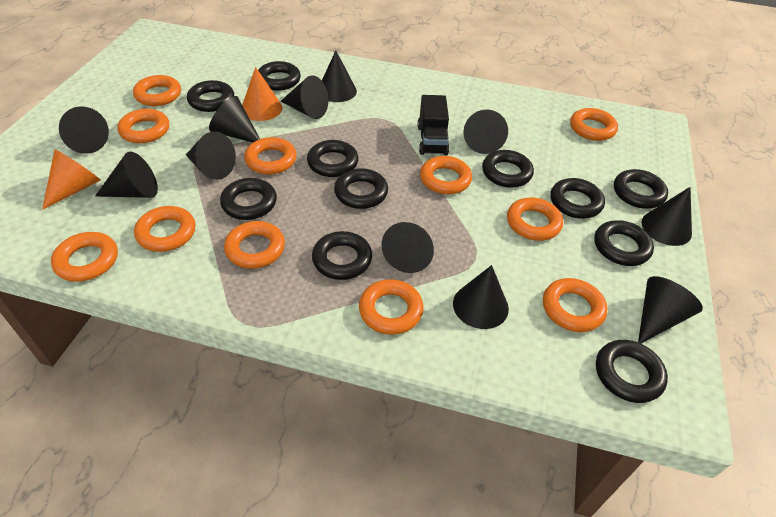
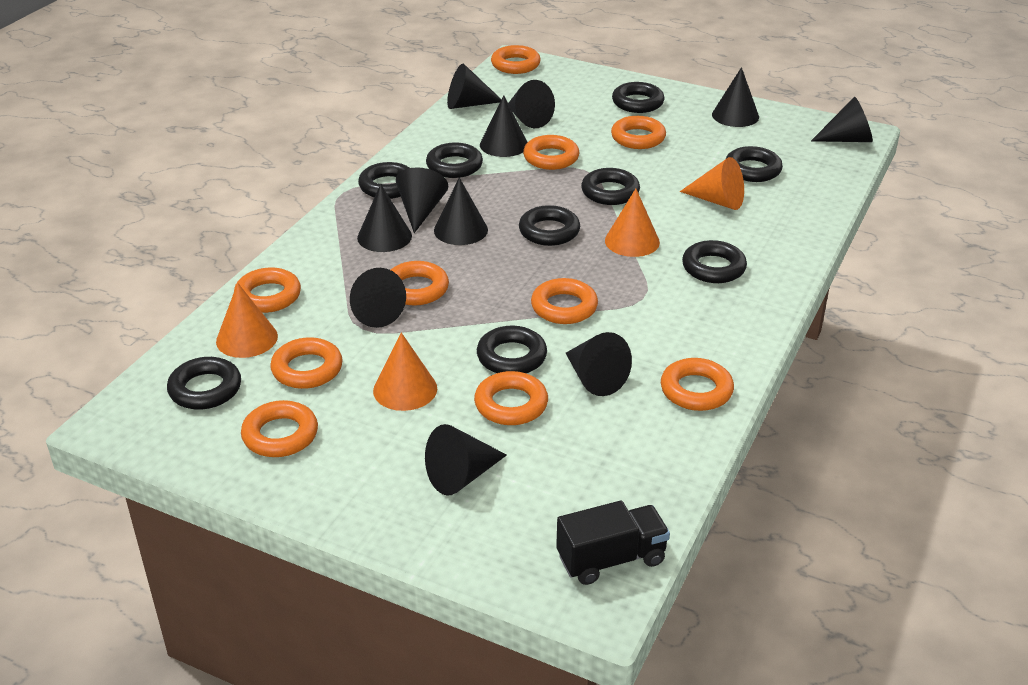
black ring: 11 -> 9
orange cone: 2 -> 4
orange ring: 11 -> 10

